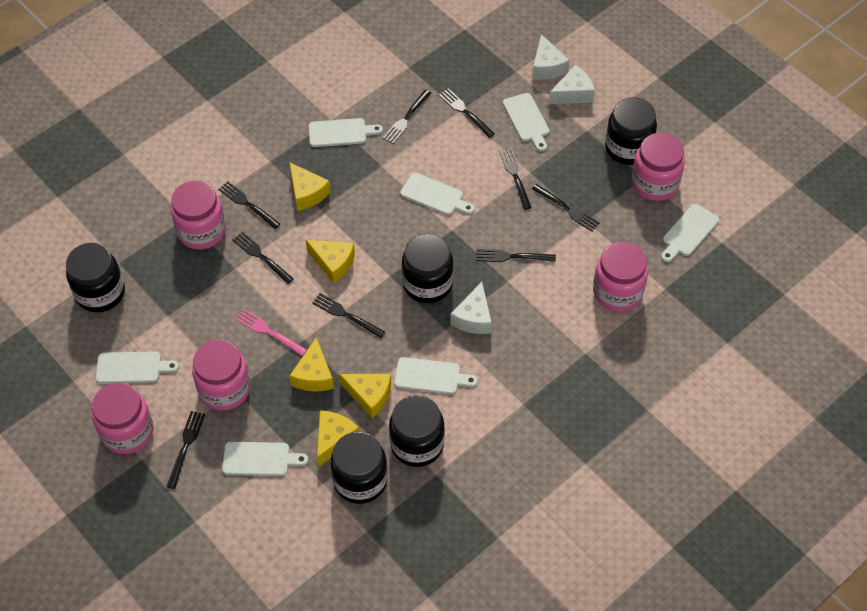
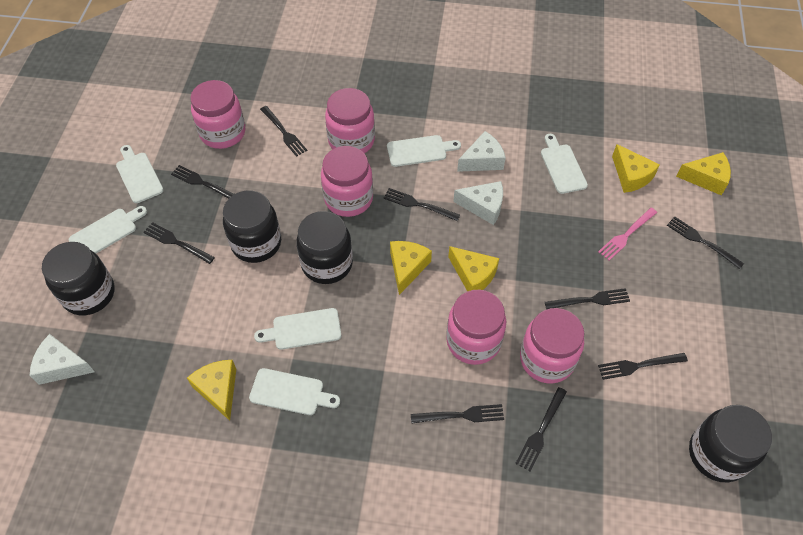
black jar: 5 -> 4
white cutting board: 7 -> 6

